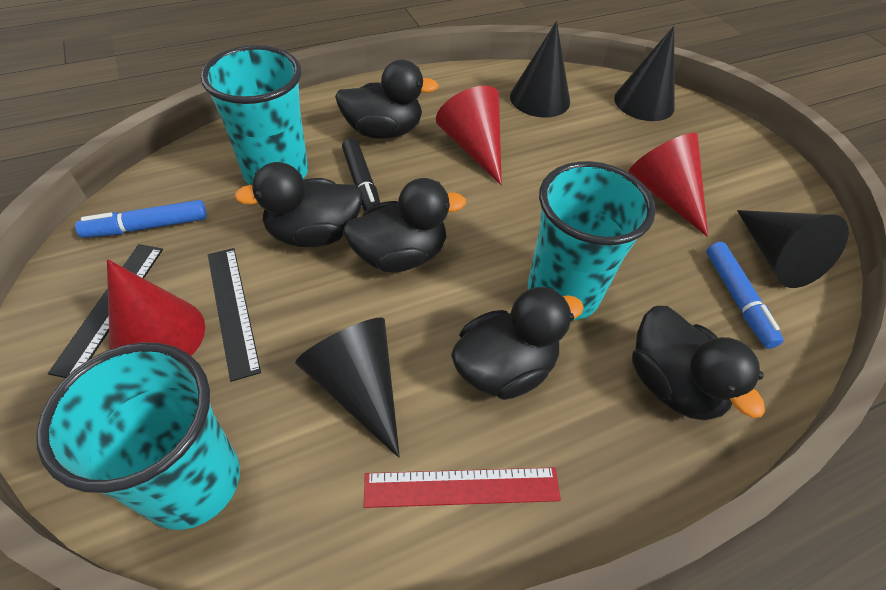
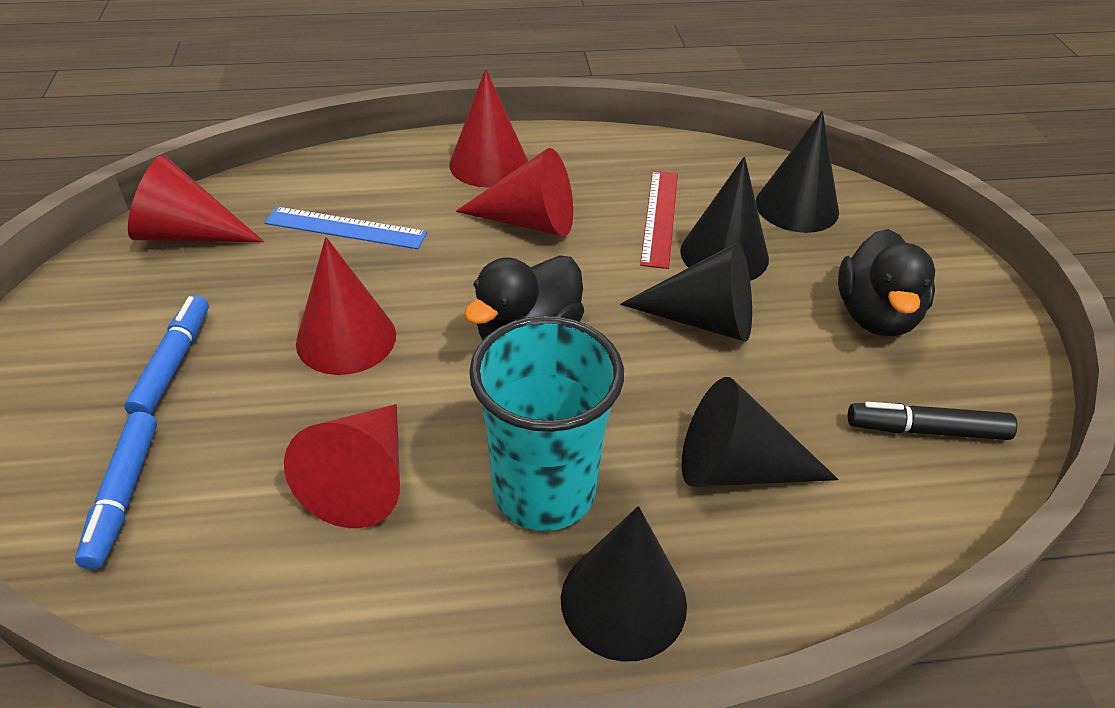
black cone: 4 -> 5
black duck: 5 -> 2
black ruler: 2 -> 0
blue ruler: 0 -> 1
red cone: 3 -> 5
turquoise cup: 3 -> 1

